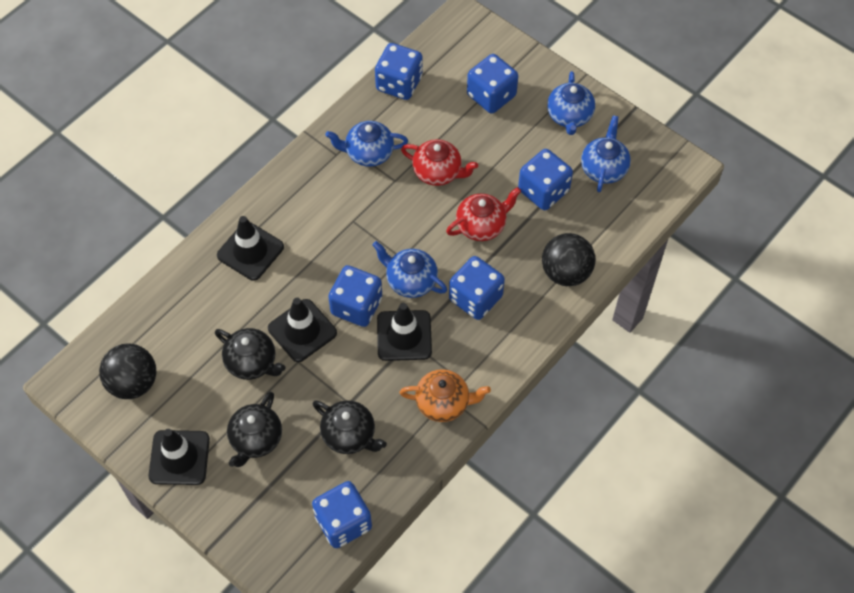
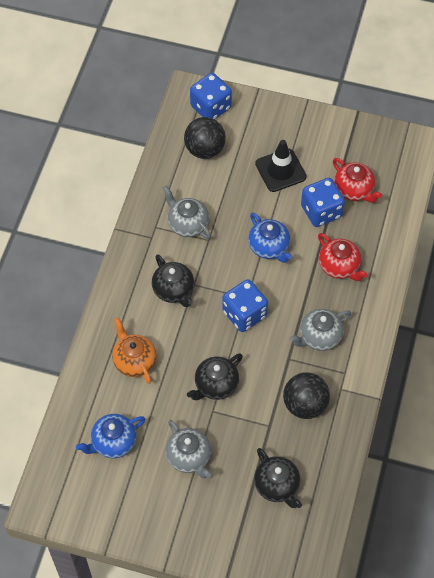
black traffic cone: 4 -> 1
blue dice: 6 -> 3
blue teapot: 4 -> 2
grey teapot: 0 -> 3

